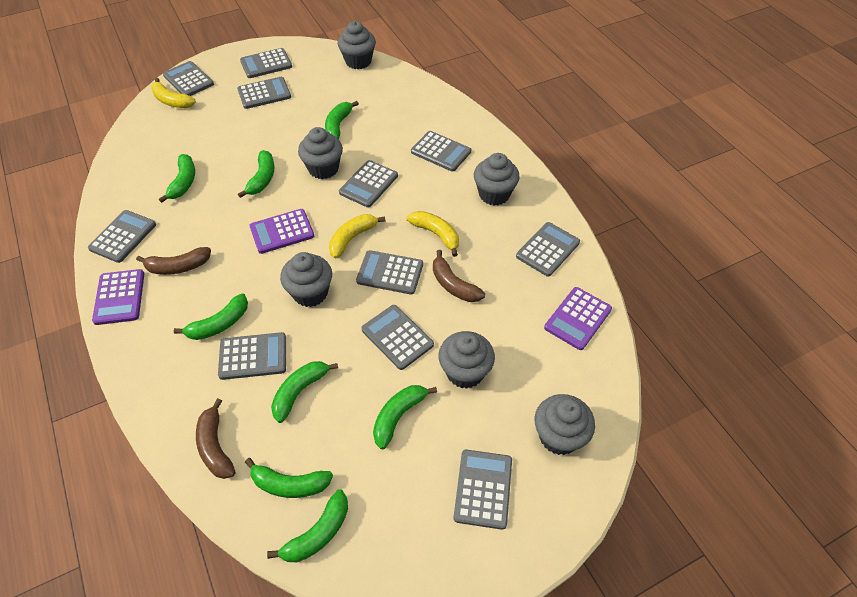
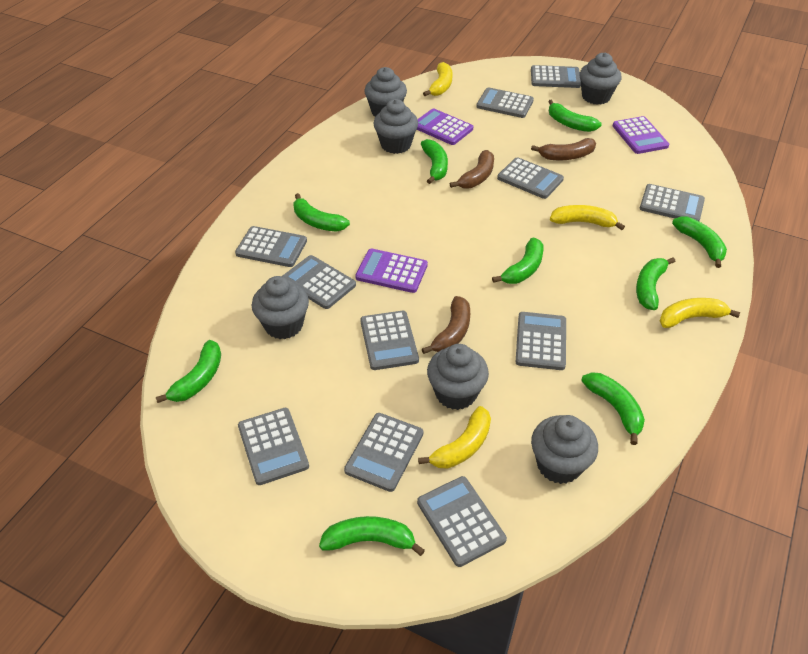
green banana: 8 -> 9
yellow banana: 3 -> 4

